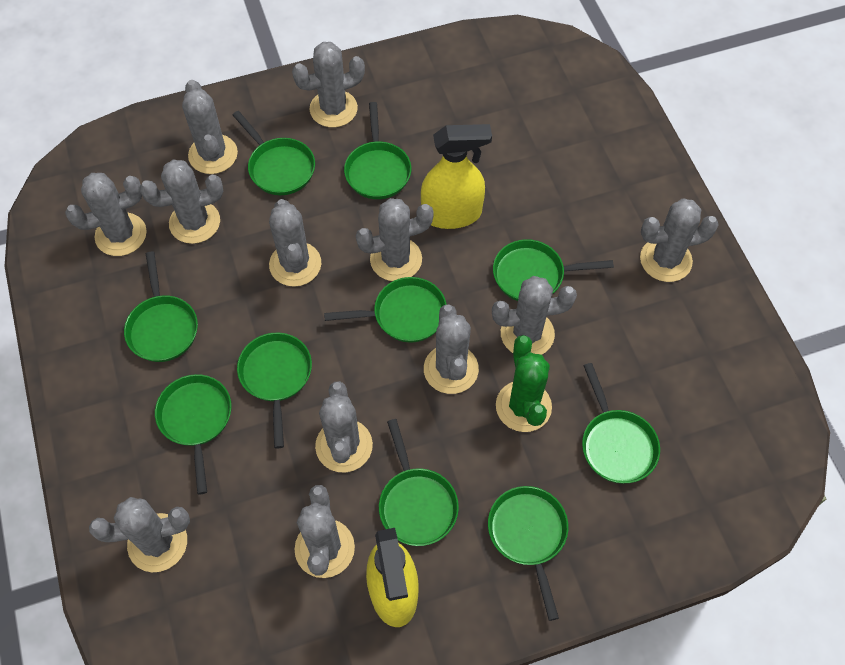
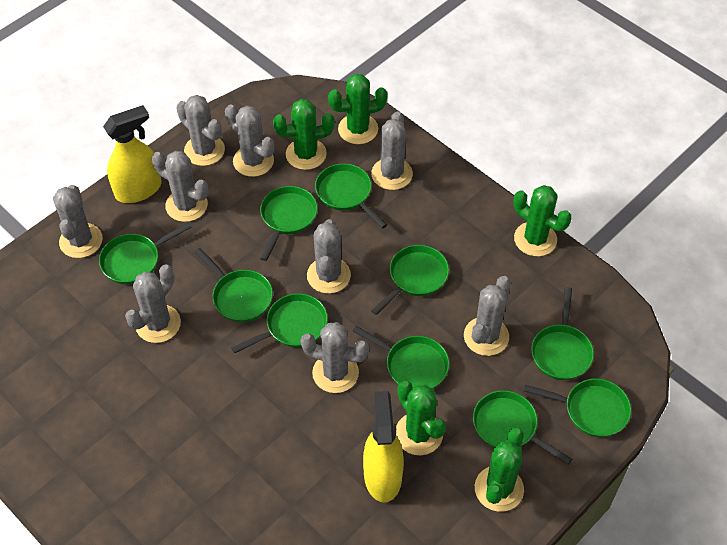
green cactus: 1 -> 5
grey cactus: 12 -> 9

